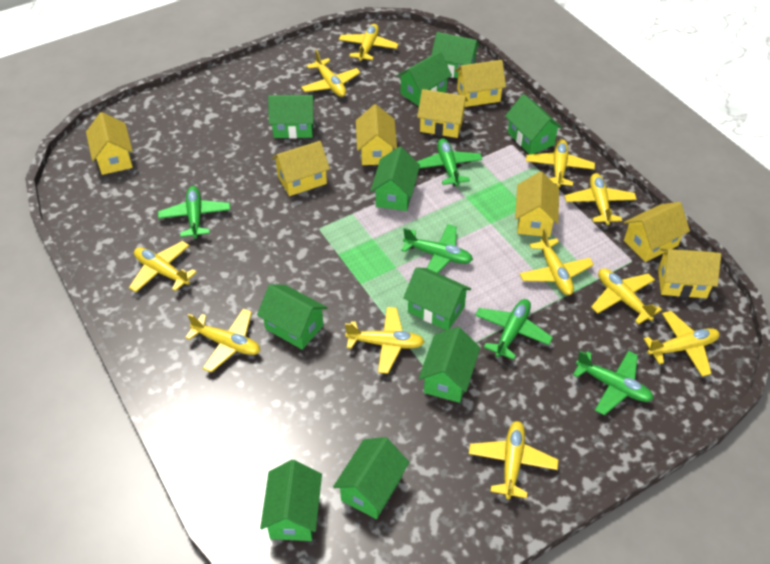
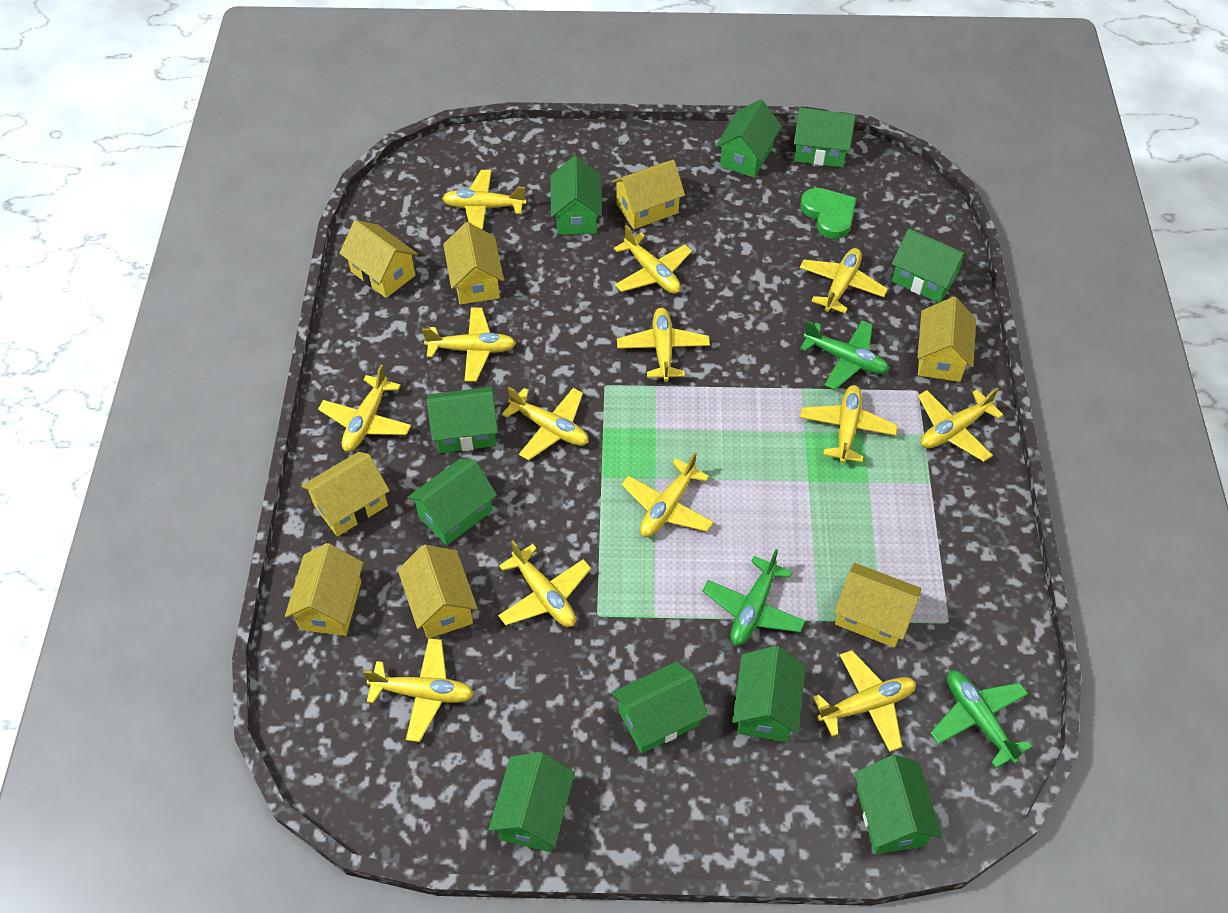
green heart: 0 -> 1
green plane: 5 -> 3
yellow plane: 11 -> 13

